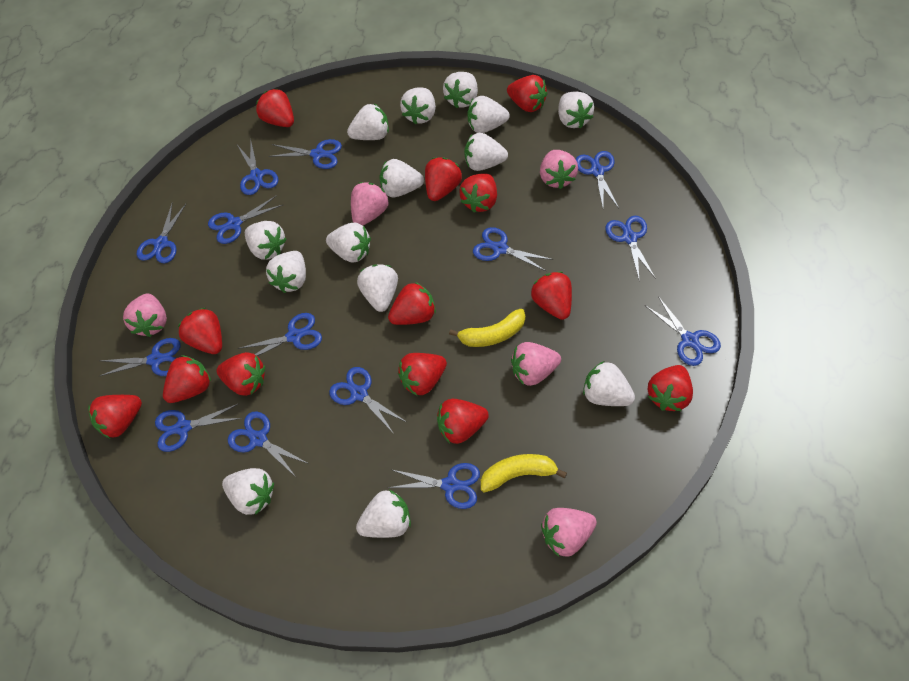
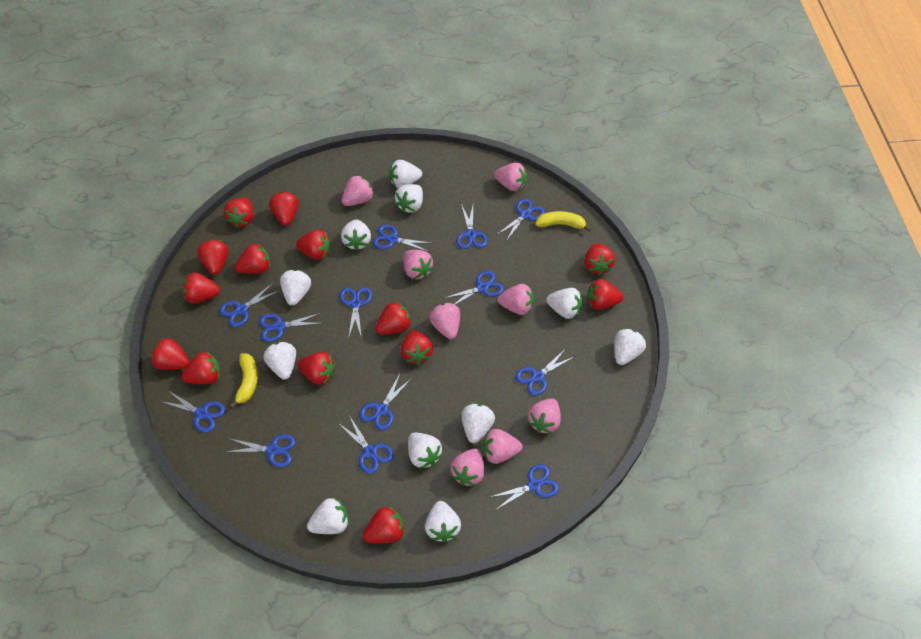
blue scissors: 14 -> 13
pink strawberry: 5 -> 8
red strawberry: 13 -> 14
white strawberry: 14 -> 11

